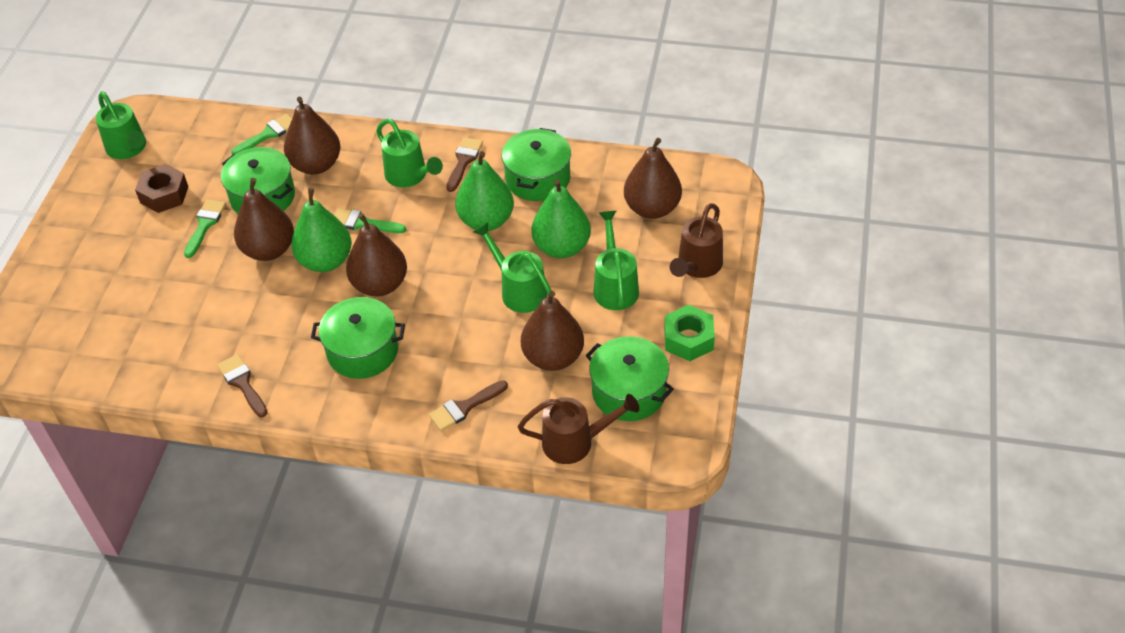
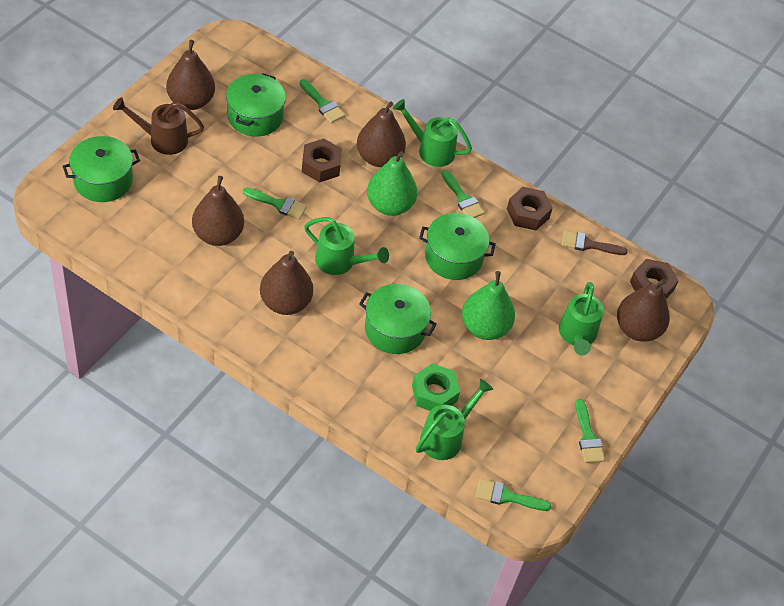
brown brush: 3 -> 1
brown nut: 1 -> 3
brown watering can: 2 -> 1
green brush: 3 -> 5
green pear: 3 -> 2

